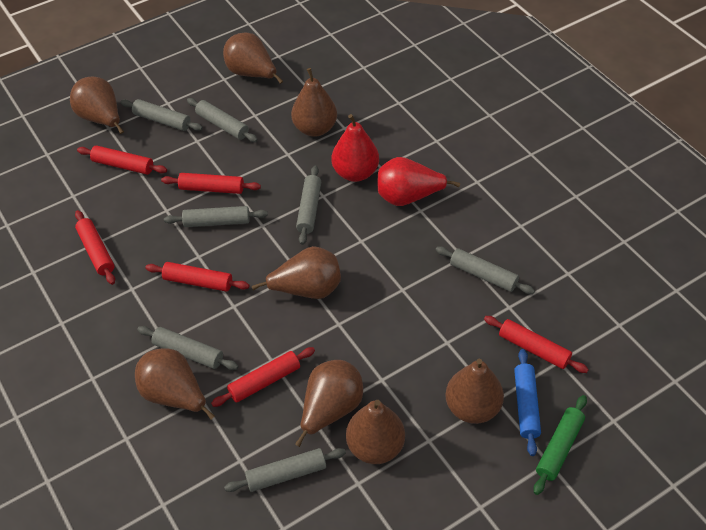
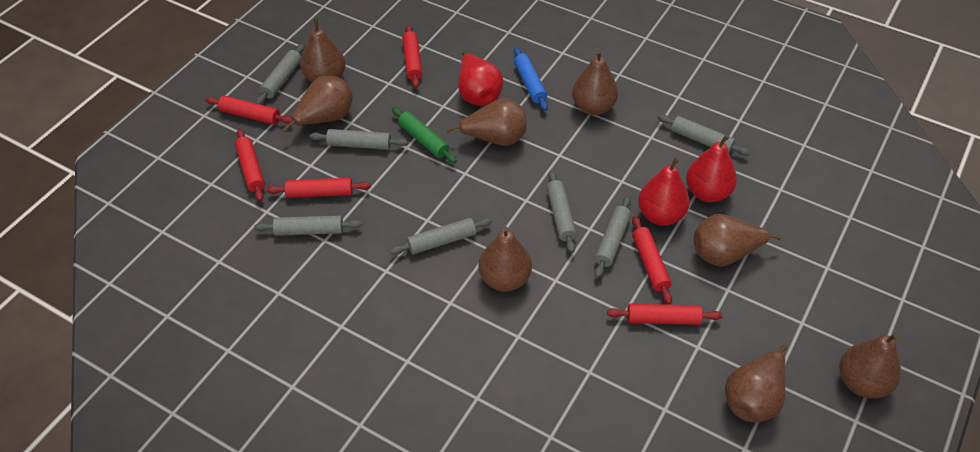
red pear: 2 -> 3

